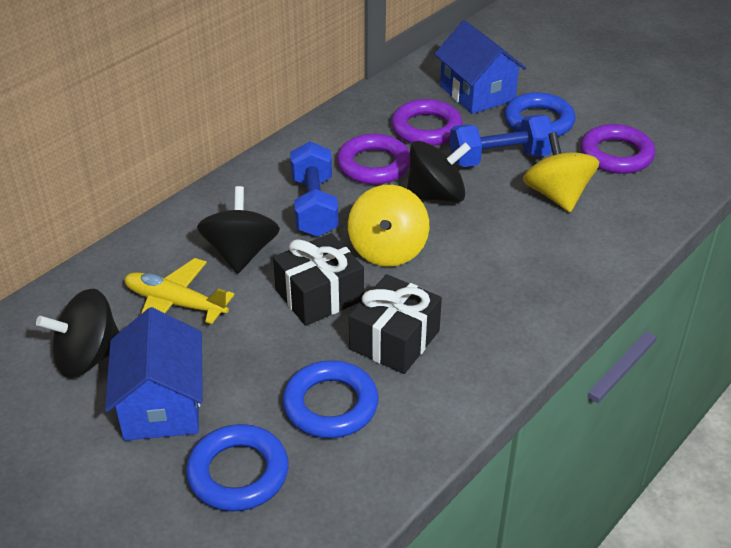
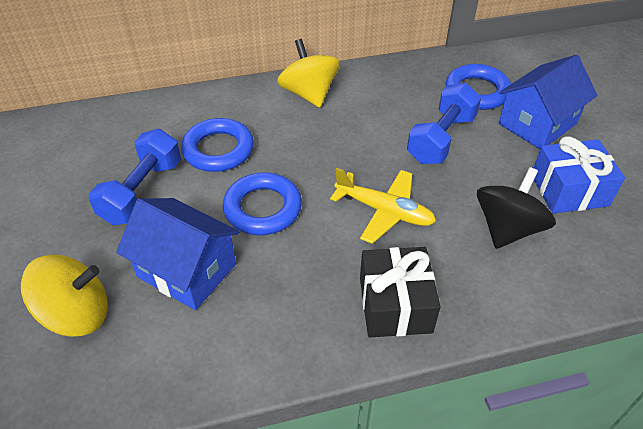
black gift: 2 -> 1
black spinning top: 3 -> 1
blue gift: 0 -> 1
purple ring: 3 -> 0

